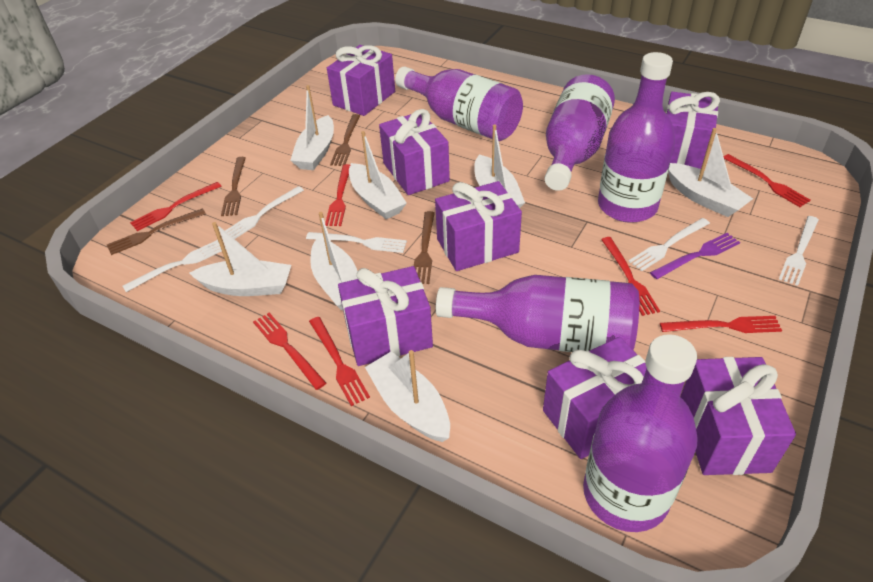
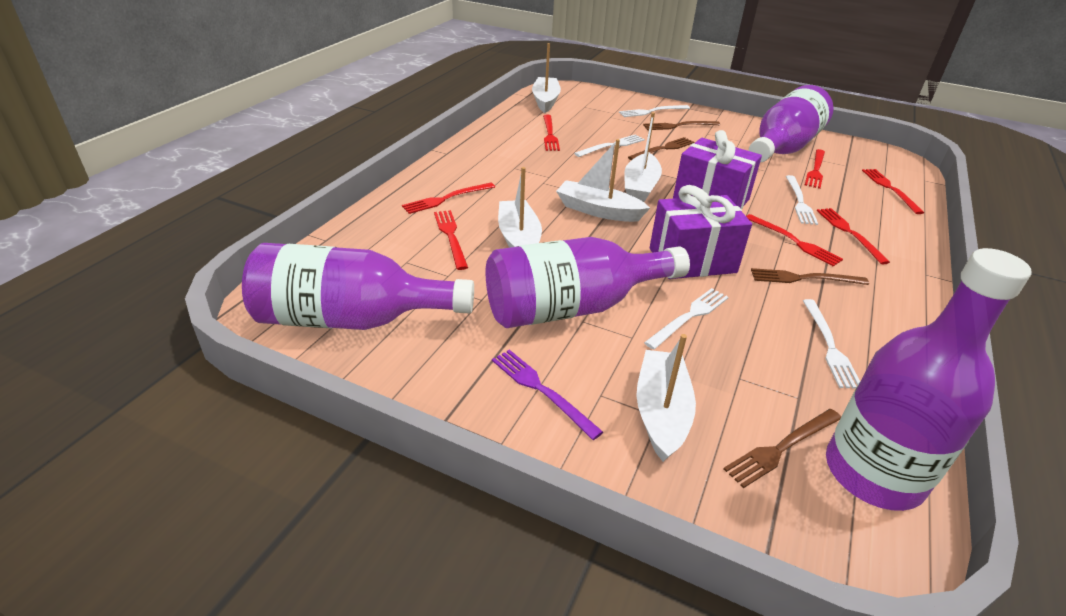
purple bottle: 5 -> 4
purple gift: 7 -> 2
white boat: 7 -> 5

